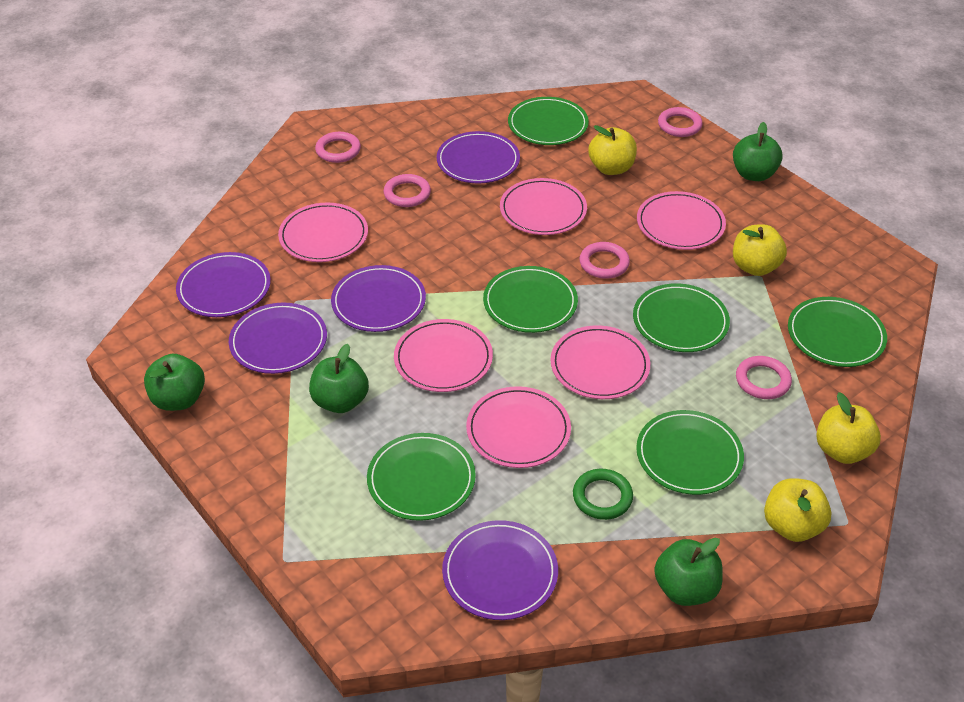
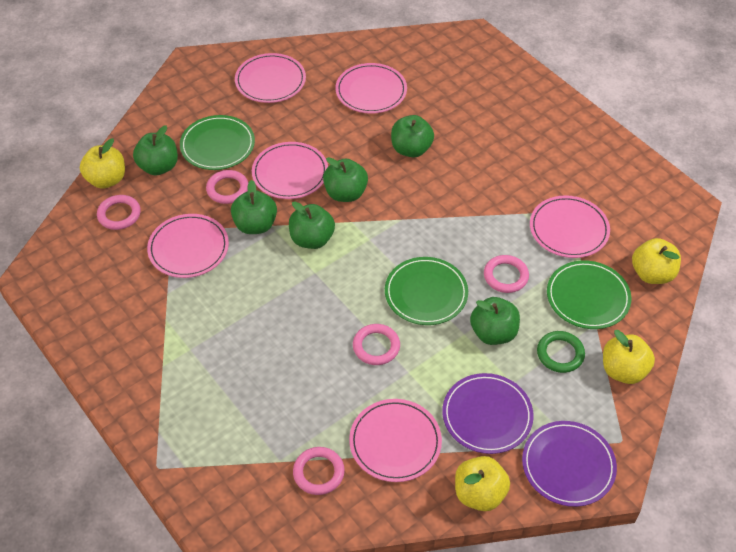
green apple: 4 -> 6
green plate: 6 -> 3
purple plate: 5 -> 2

